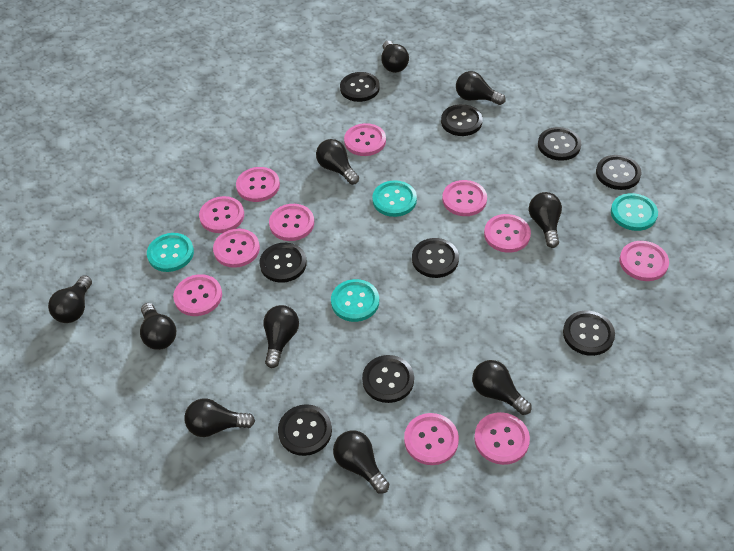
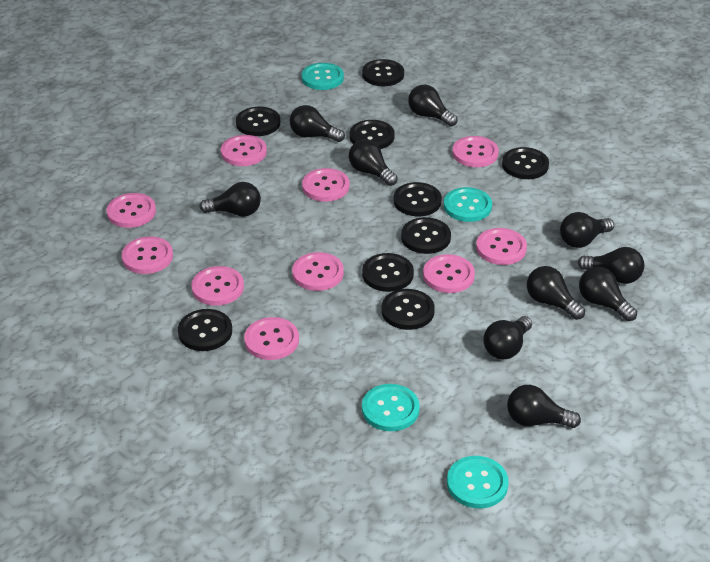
pink button: 11 -> 10

